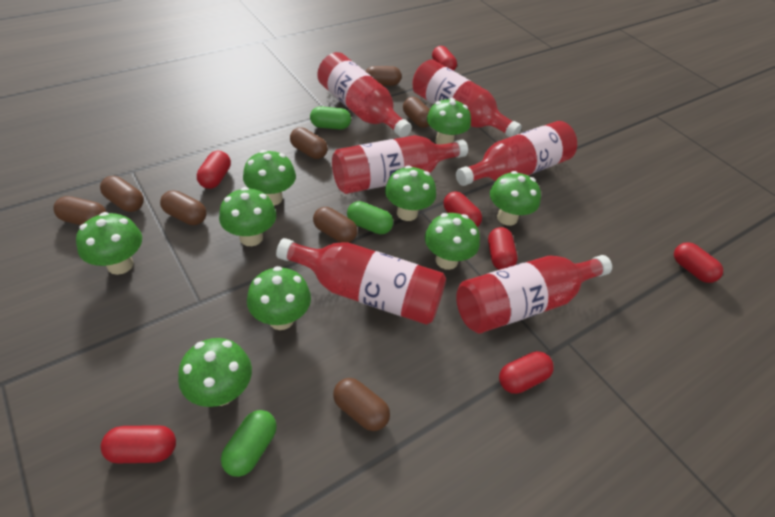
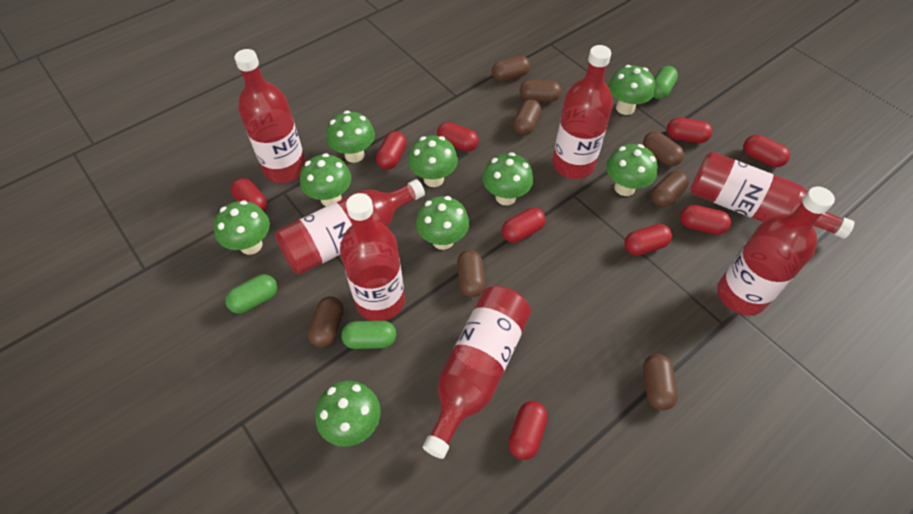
red bottle: 6 -> 7
red capsule: 7 -> 9

